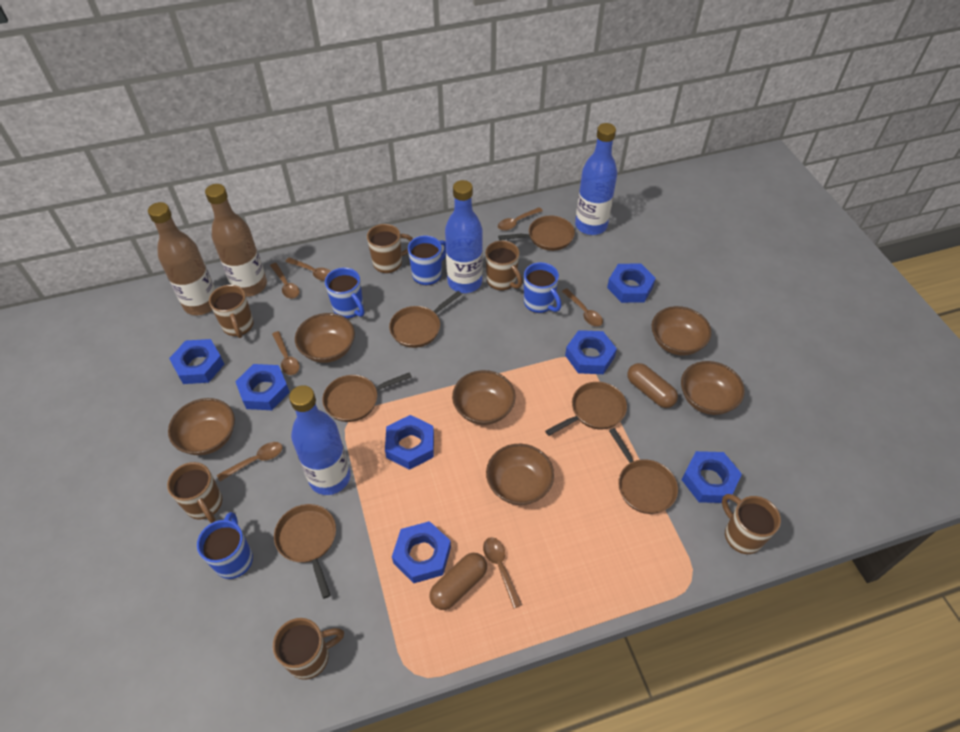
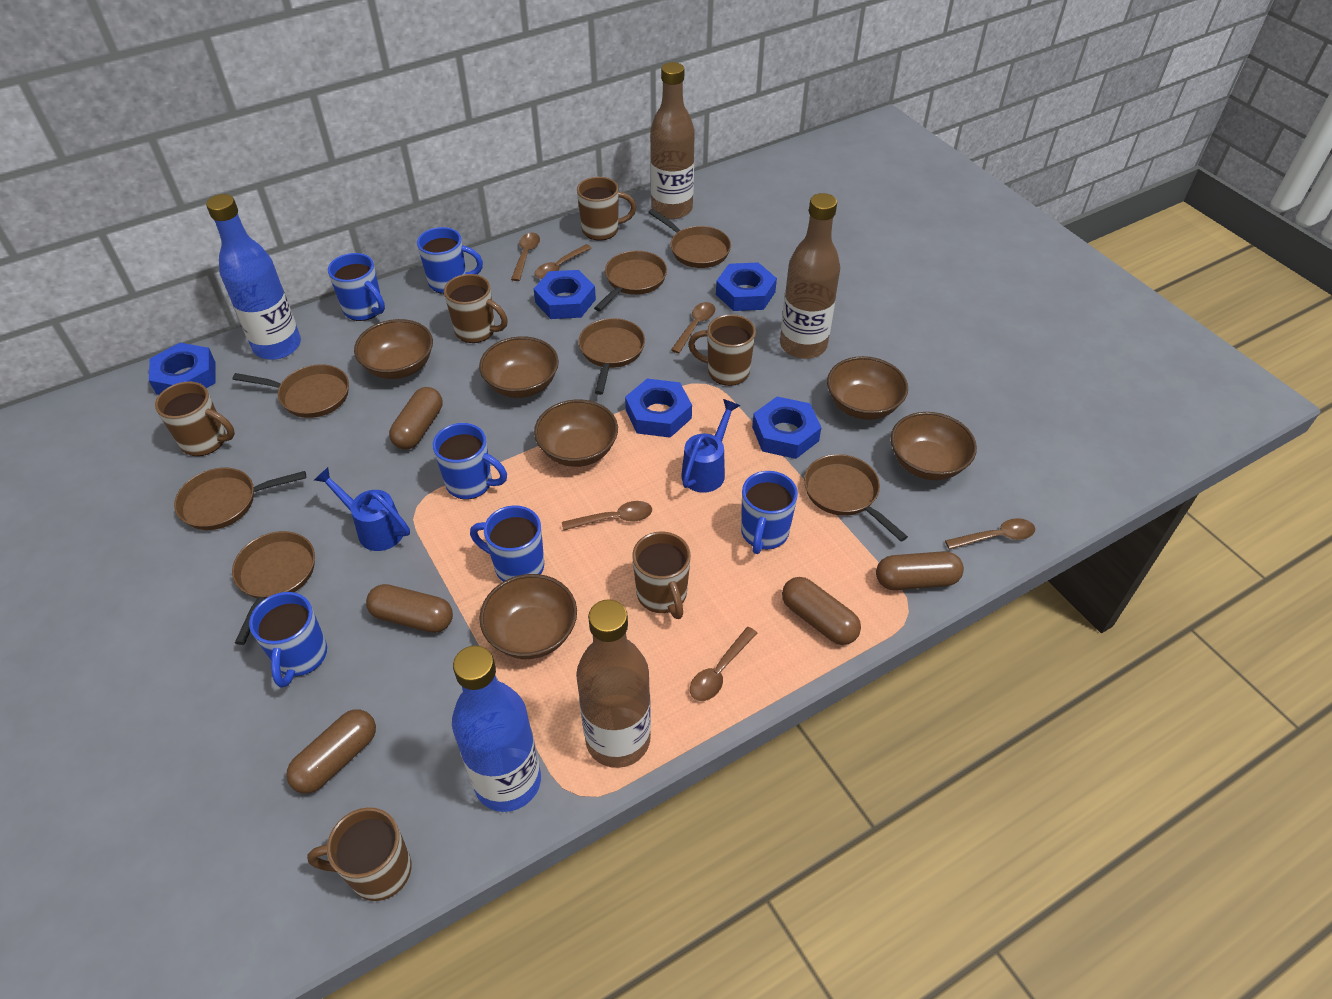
blue bottle: 3 -> 2
blue mug: 4 -> 6
blue nut: 7 -> 5
blue watering can: 0 -> 2
brown bottle: 2 -> 3
brown capsule: 2 -> 5
brown pan: 6 -> 7
brown spoon: 7 -> 6

